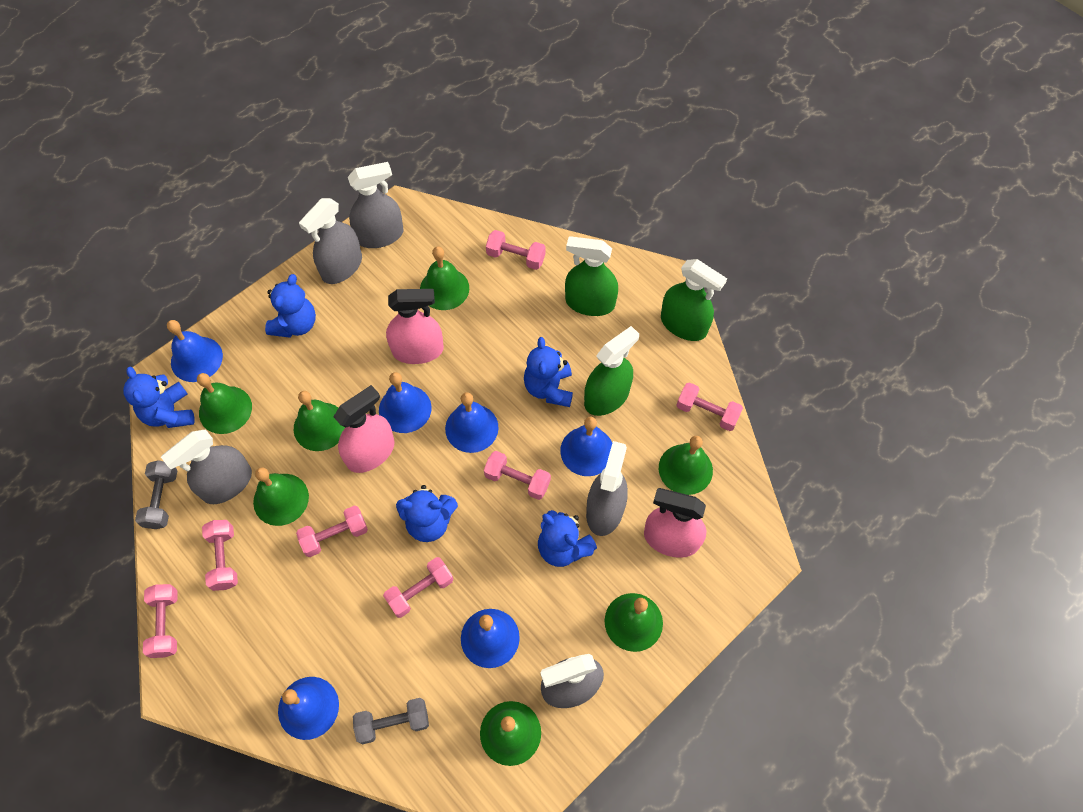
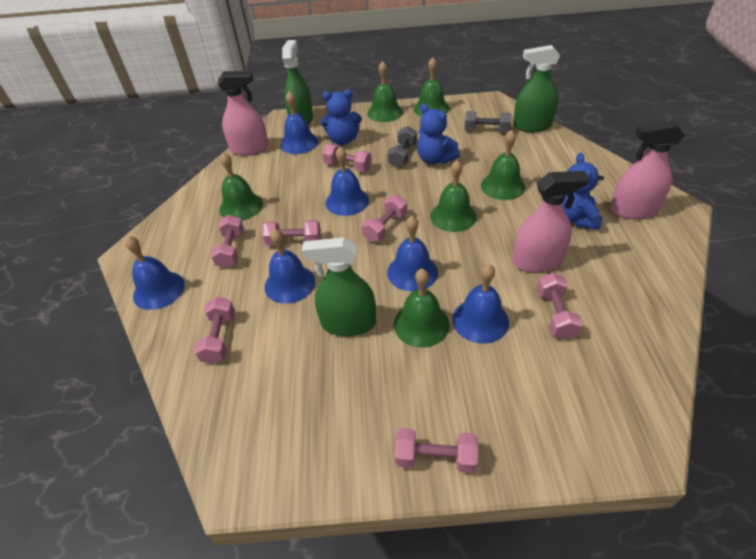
blue teddy bear: 5 -> 3
green bell: 7 -> 6
grey spray bottle: 5 -> 0

